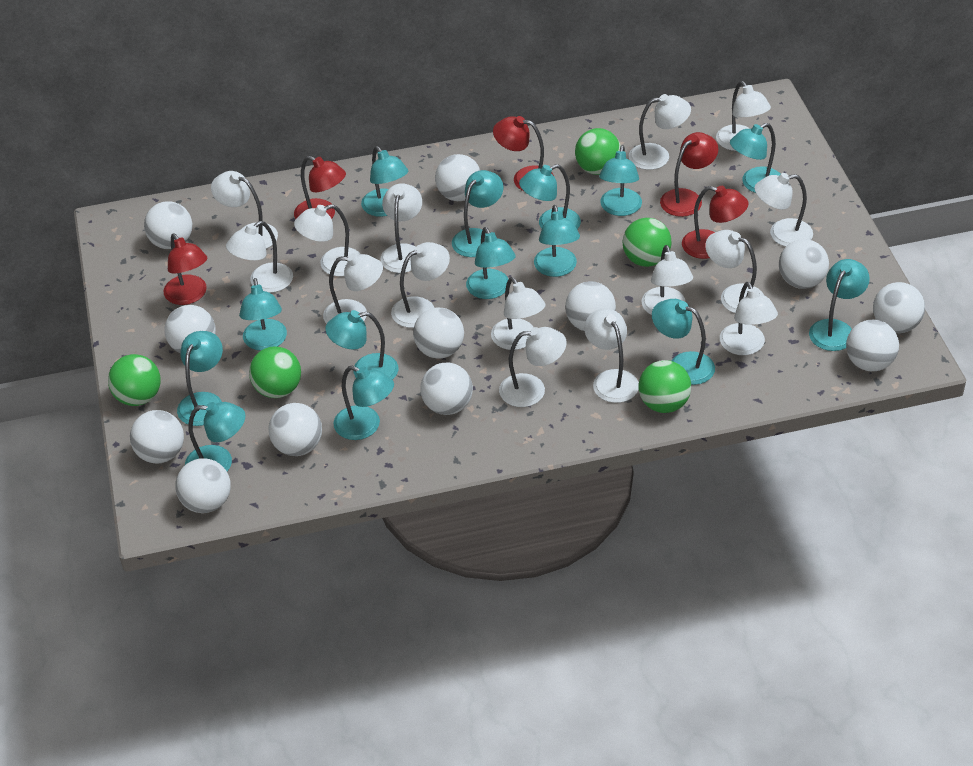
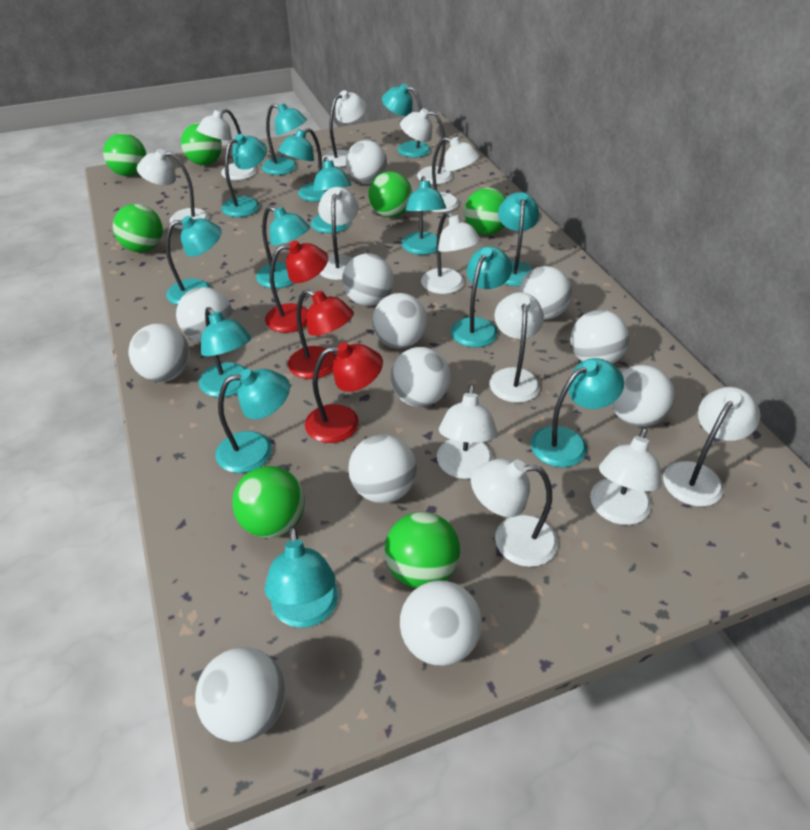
green ball: 5 -> 7
red lamp: 5 -> 3
white lamp: 15 -> 12

